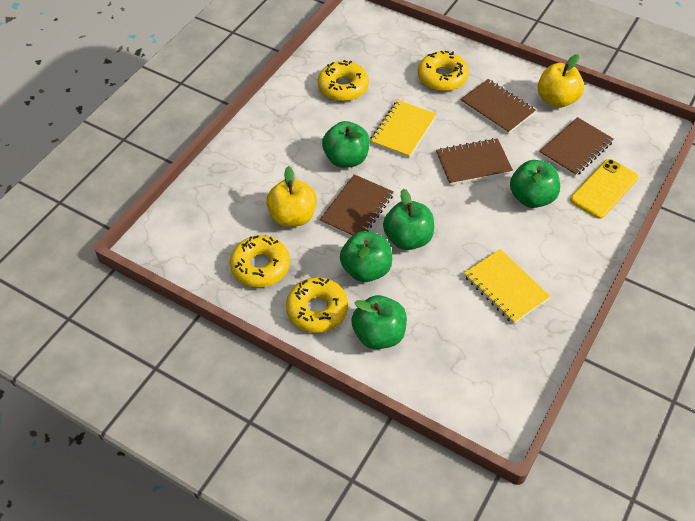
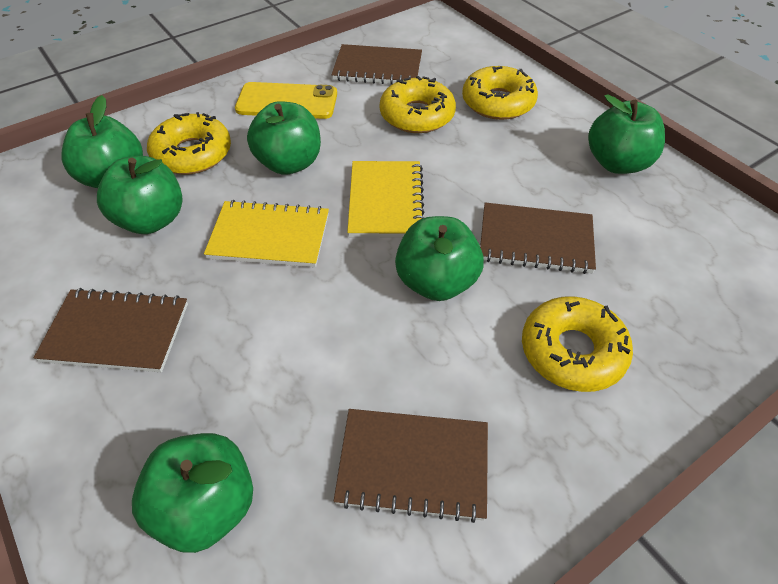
green apple: 5 -> 6
yellow apple: 2 -> 0

